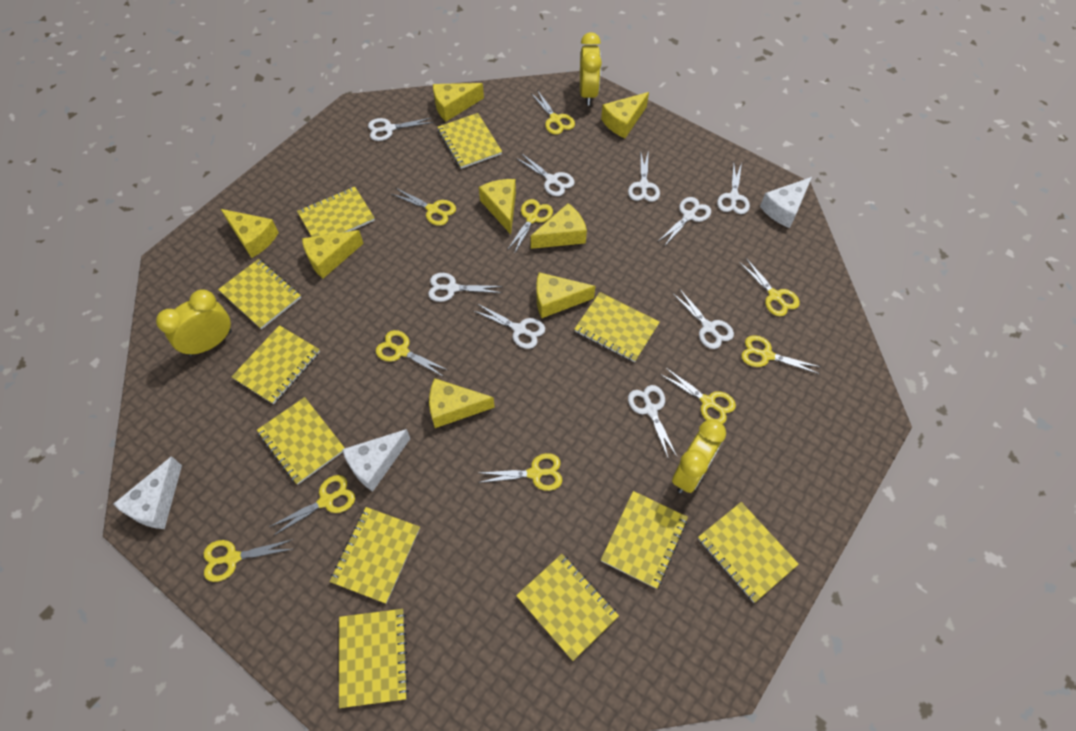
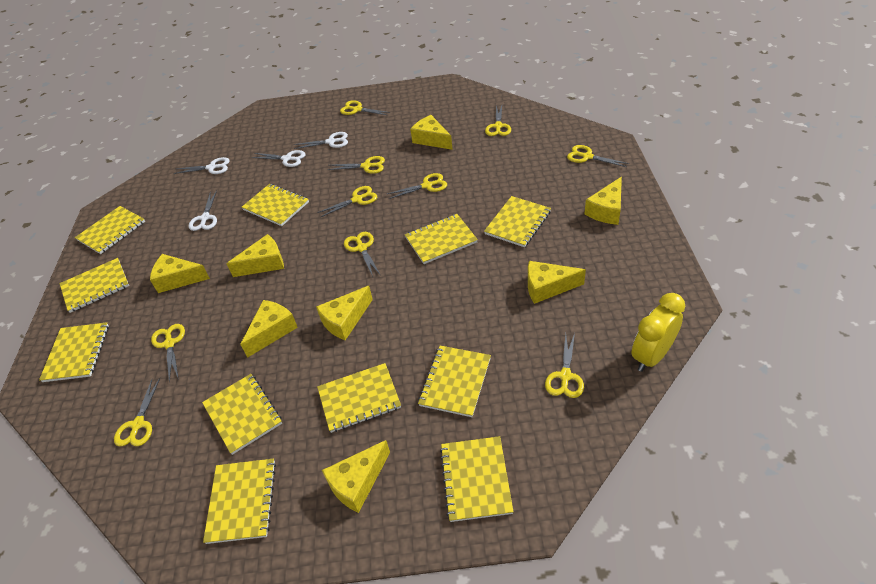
white cheese: 3 -> 0
white scissors: 9 -> 4
yellow clock: 3 -> 1

